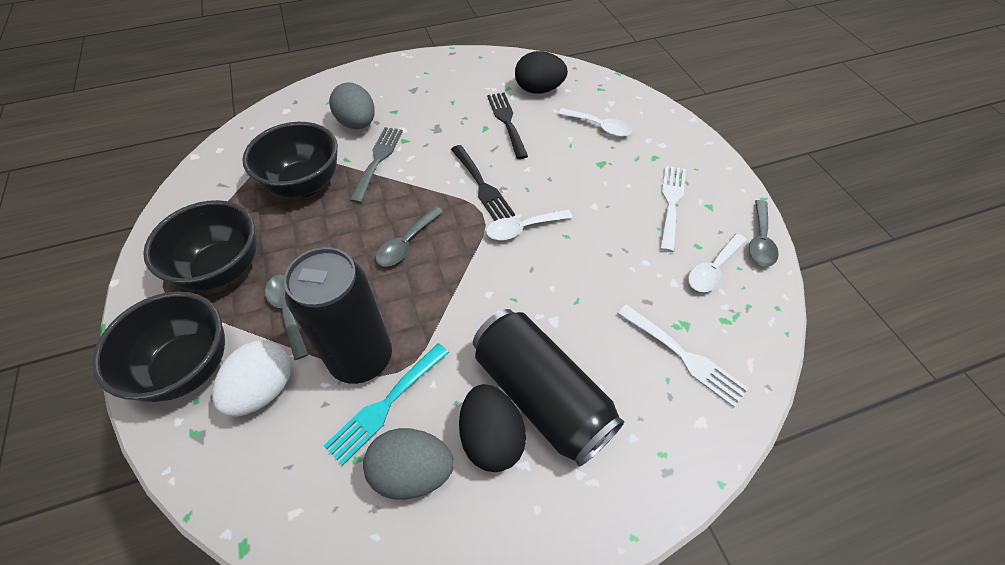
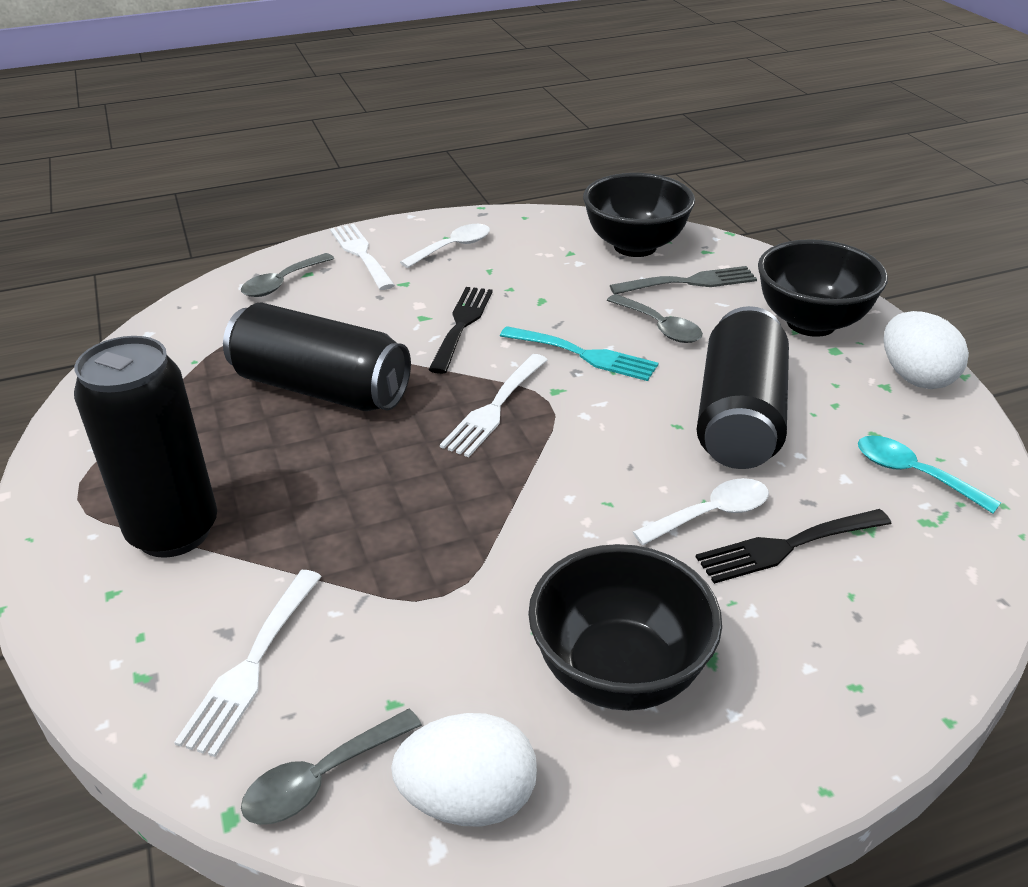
black can: 2 -> 3
black egg: 2 -> 0
grey egg: 2 -> 0
turquoise spoon: 0 -> 1
white egg: 1 -> 2
white fork: 2 -> 3
white spoon: 3 -> 2

